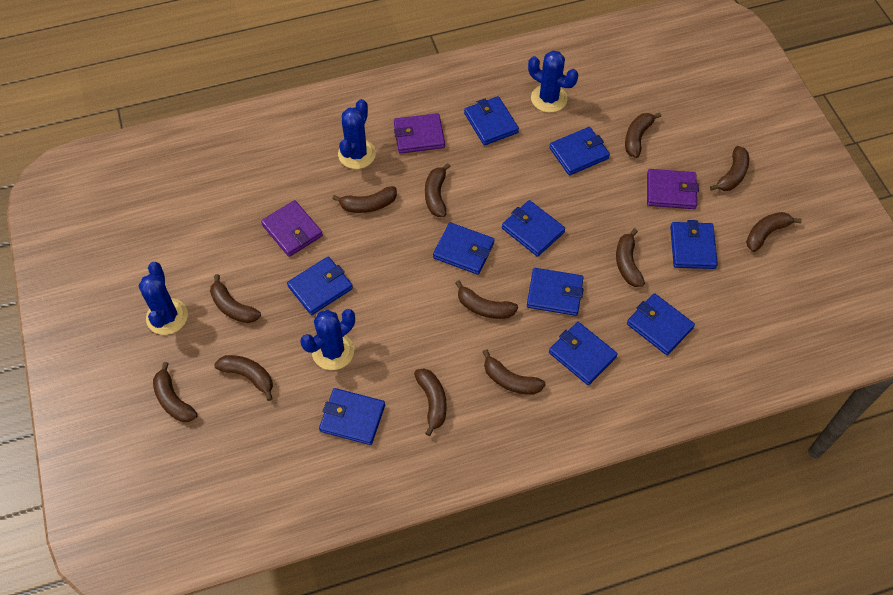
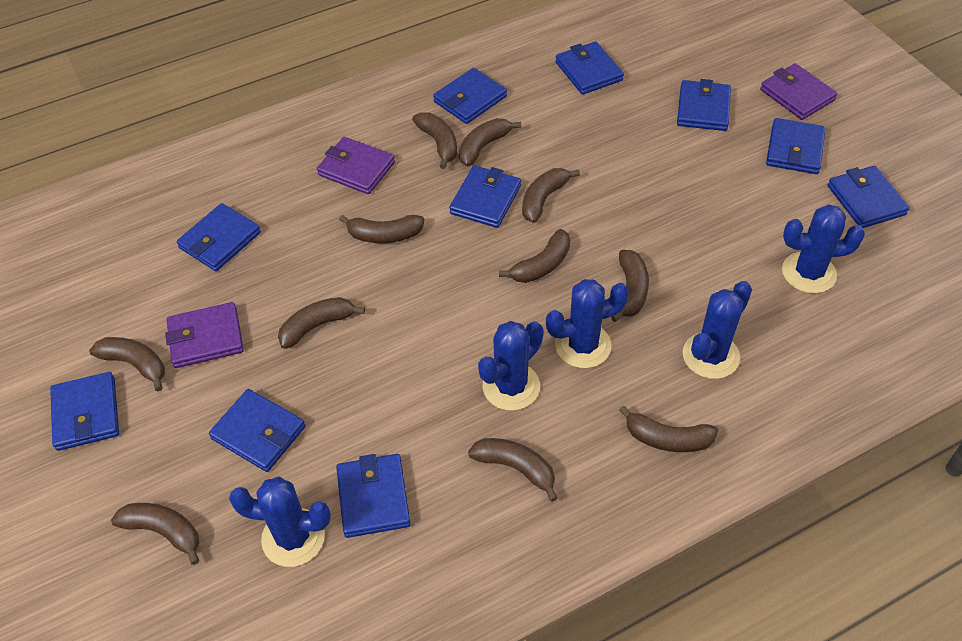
blue cactus: 4 -> 5
brown banana: 12 -> 11

